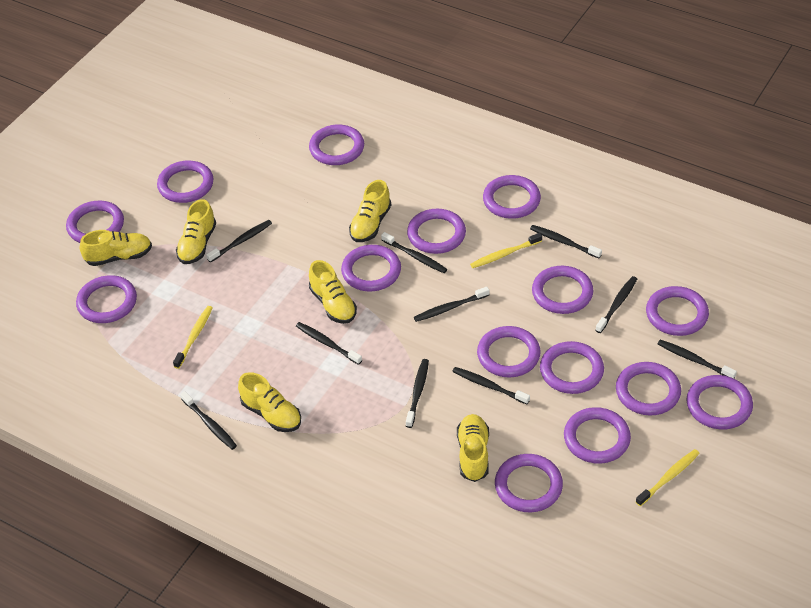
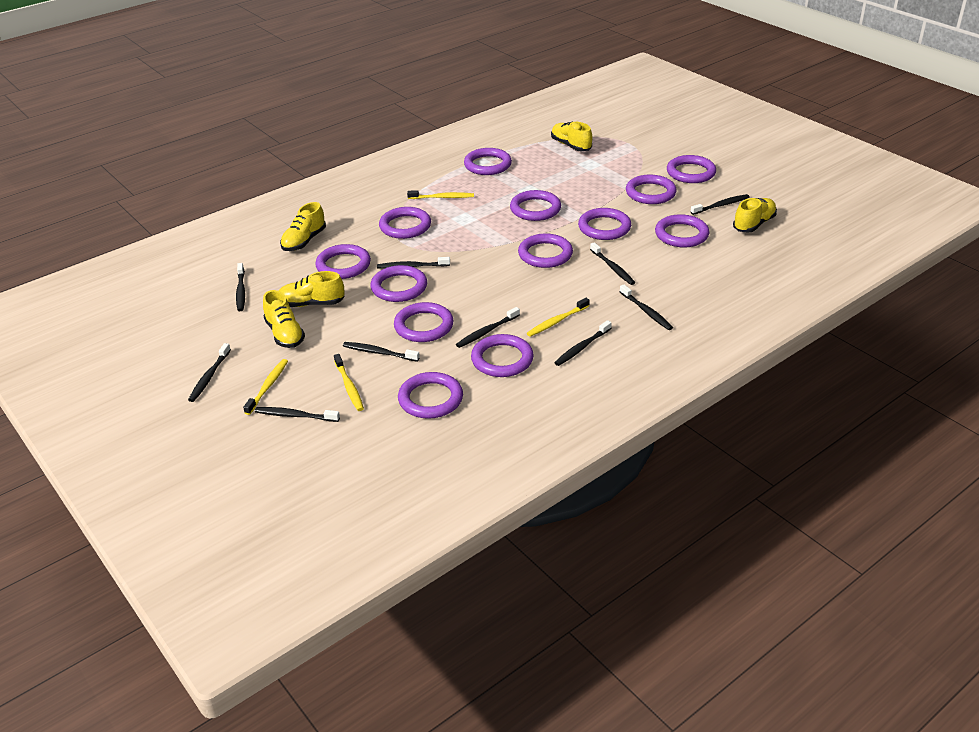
purple ring: 15 -> 13
yellow shoe: 6 -> 5
yellow toothbrush: 3 -> 4

